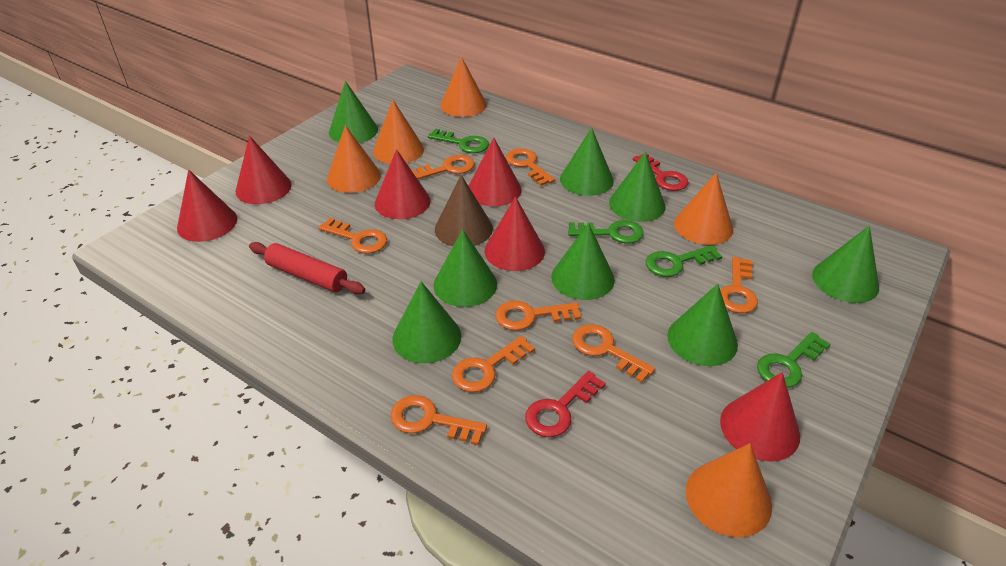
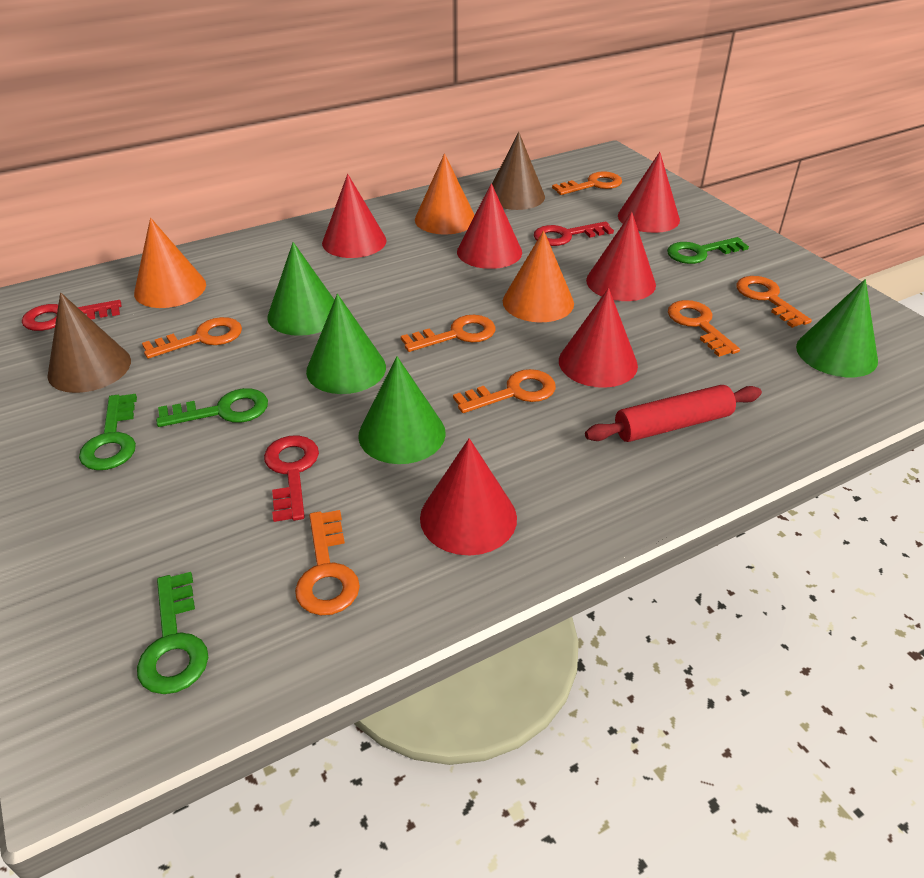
brown cone: 1 -> 2
green cone: 8 -> 4
orange cone: 5 -> 3
orange key: 8 -> 7
red key: 2 -> 3

